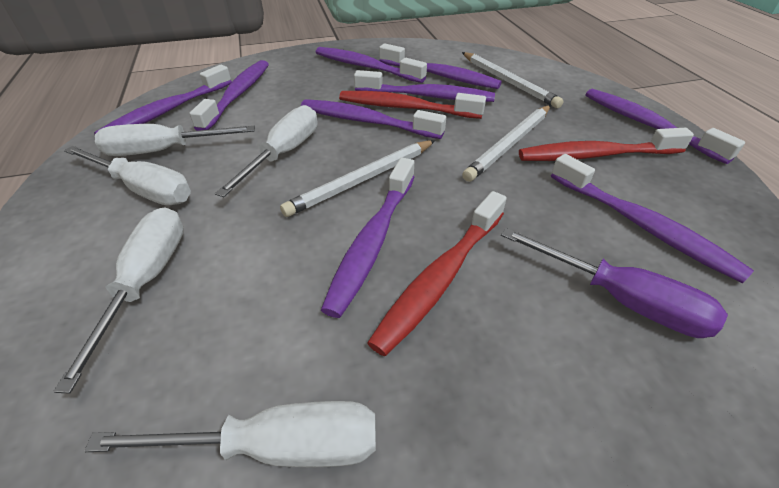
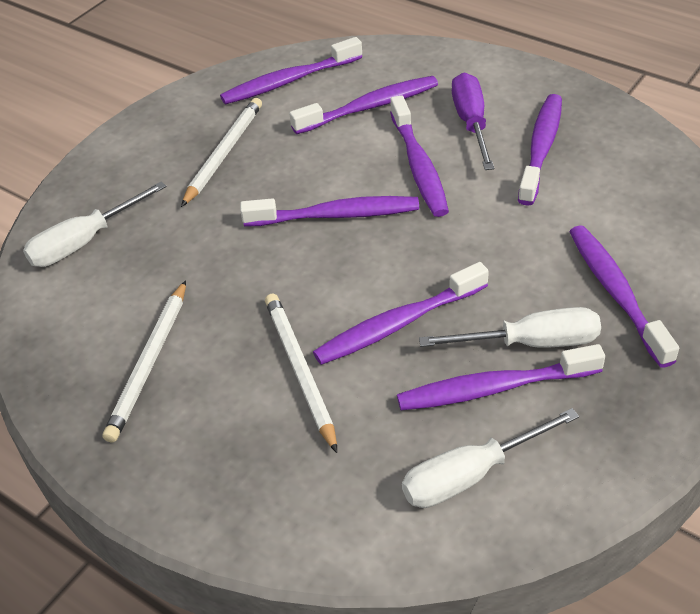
purple toothbrush: 9 -> 8
red toothbrush: 3 -> 0
white screwdriver: 5 -> 3

